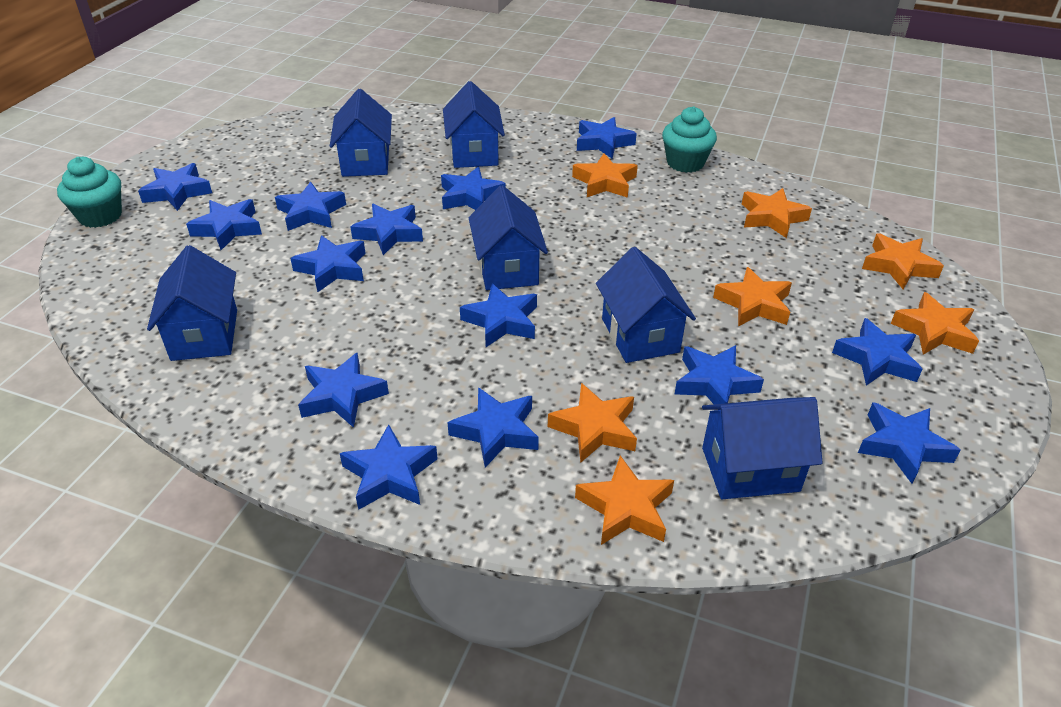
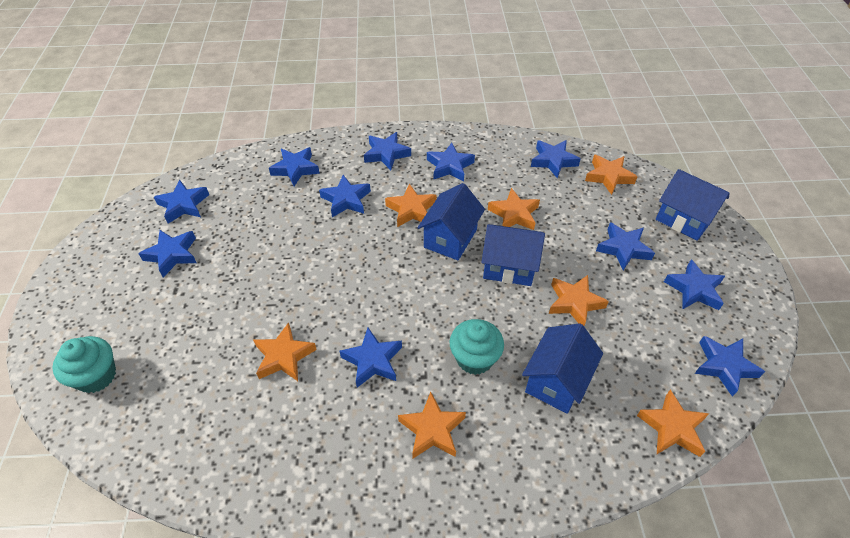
blue house: 6 -> 4
blue star: 14 -> 11

